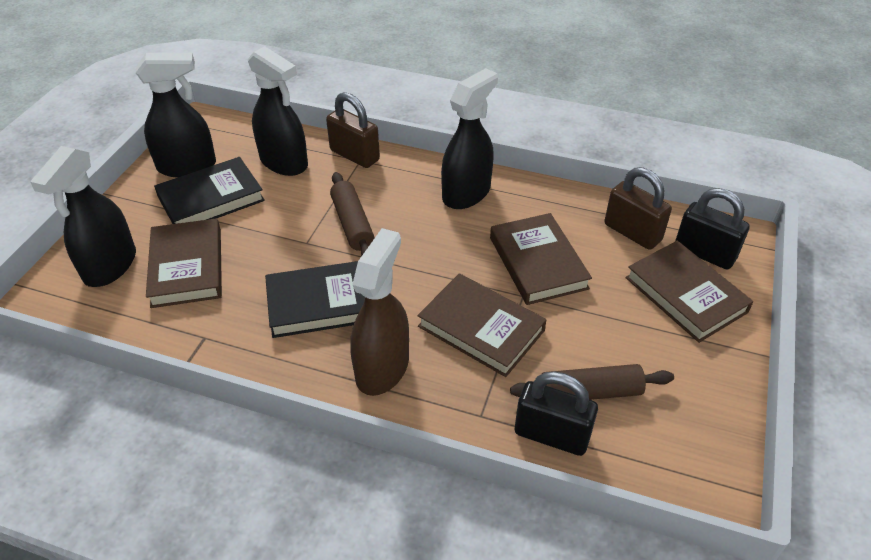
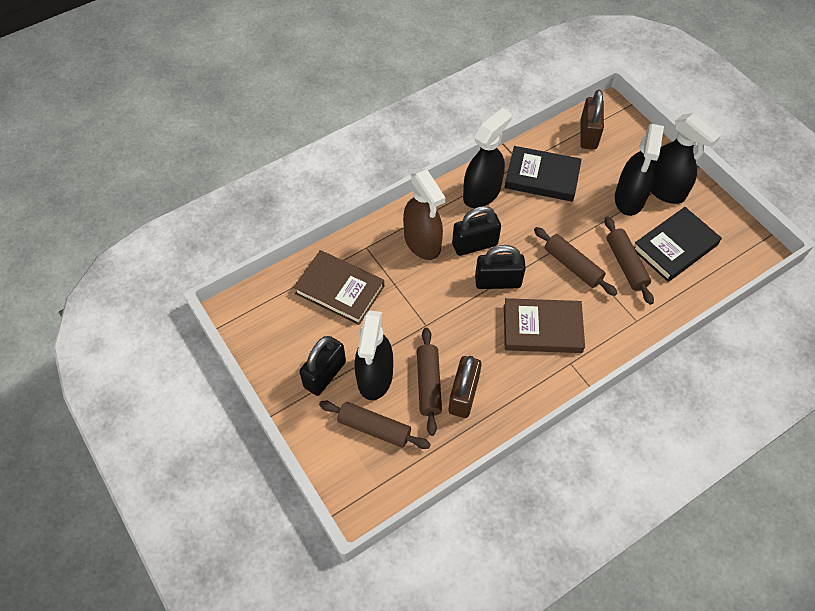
black padlock: 2 -> 3
brown book: 4 -> 2
brown rolling pin: 2 -> 4

